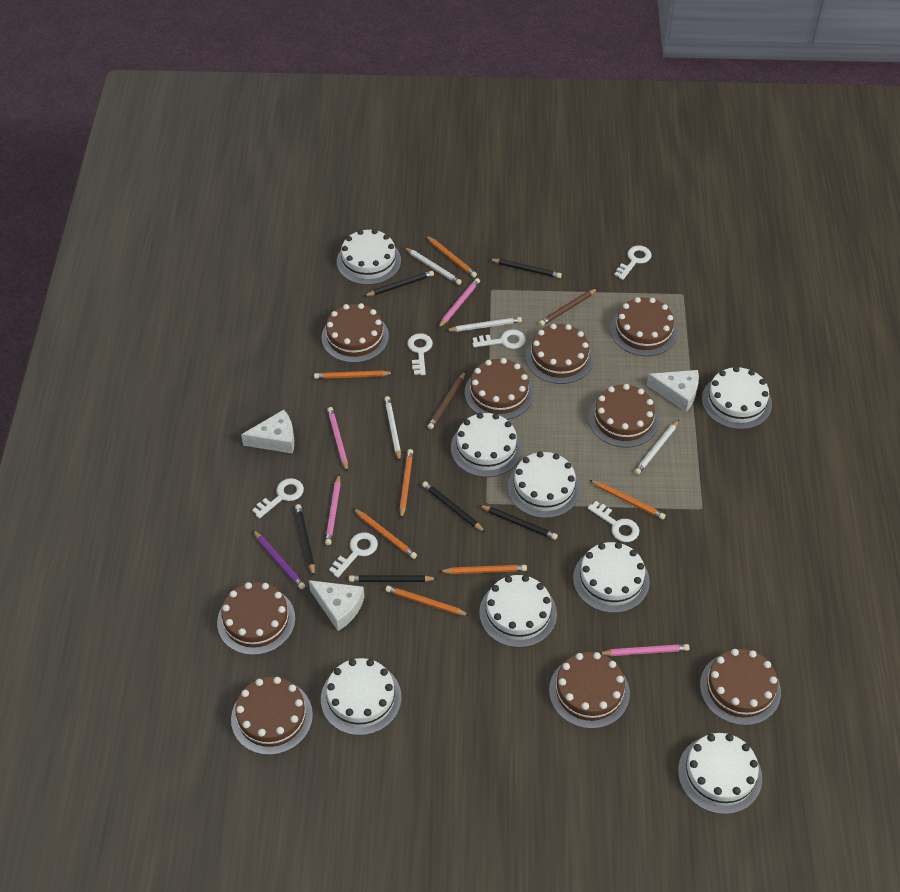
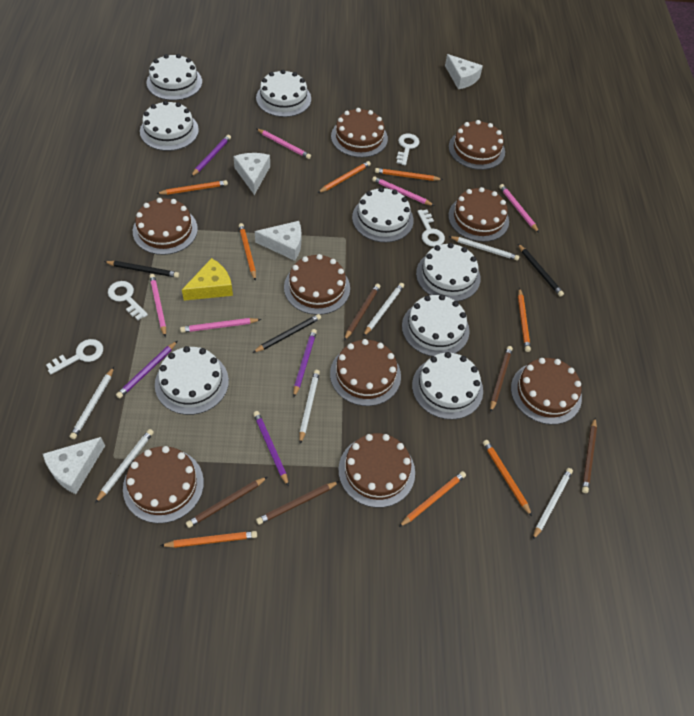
black pencil: 6 -> 3
brown pencil: 2 -> 5
orange pencil: 7 -> 8
pink pencil: 4 -> 5
purple pencil: 1 -> 4
white cheese: 3 -> 4
white key: 6 -> 4
white pencil: 4 -> 6
yellow cheese: 0 -> 1

